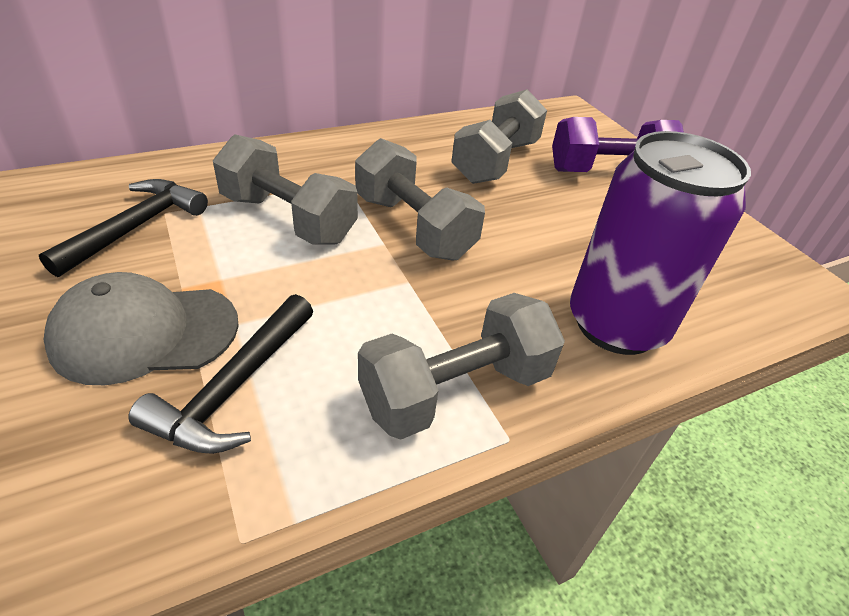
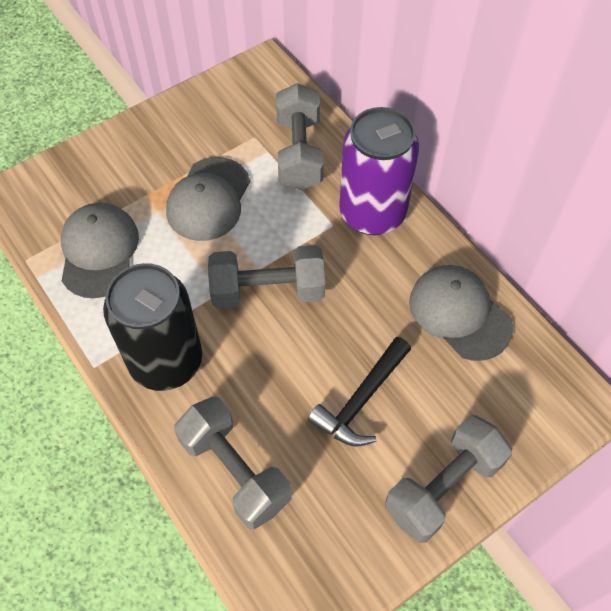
black can: 0 -> 1
black hammer: 2 -> 1
grey cap: 1 -> 3
purple dumbbell: 1 -> 0

